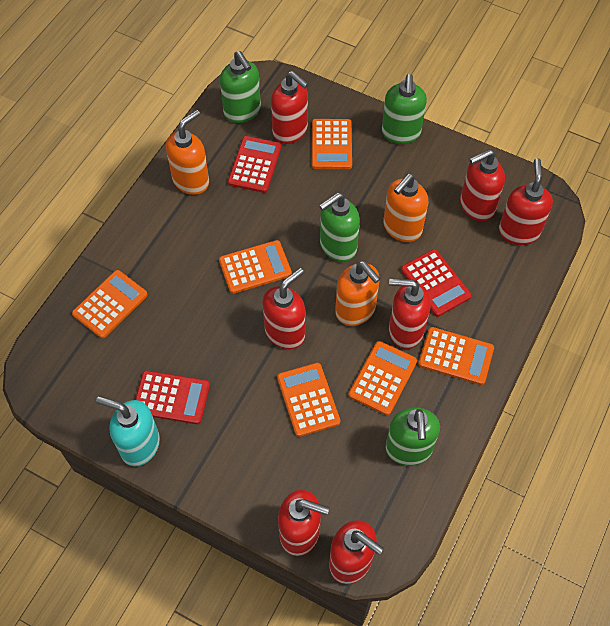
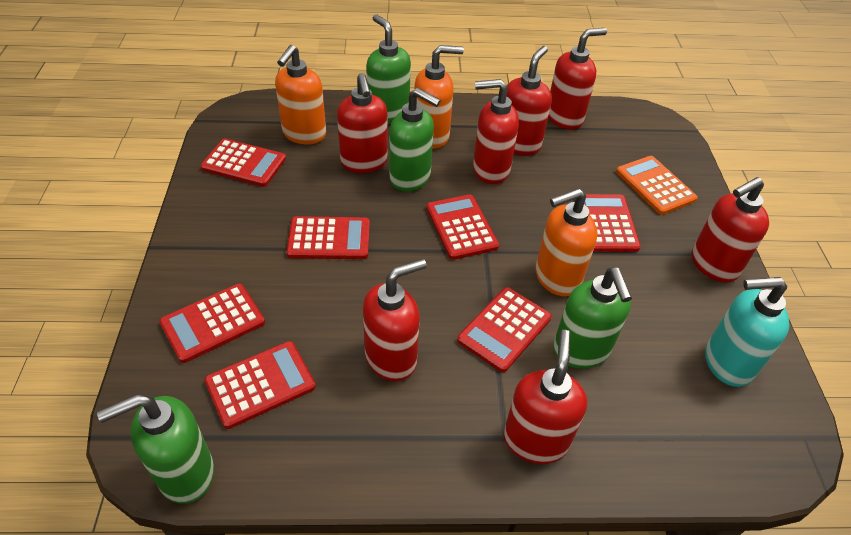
orange calculator: 6 -> 1
red calculator: 3 -> 7

